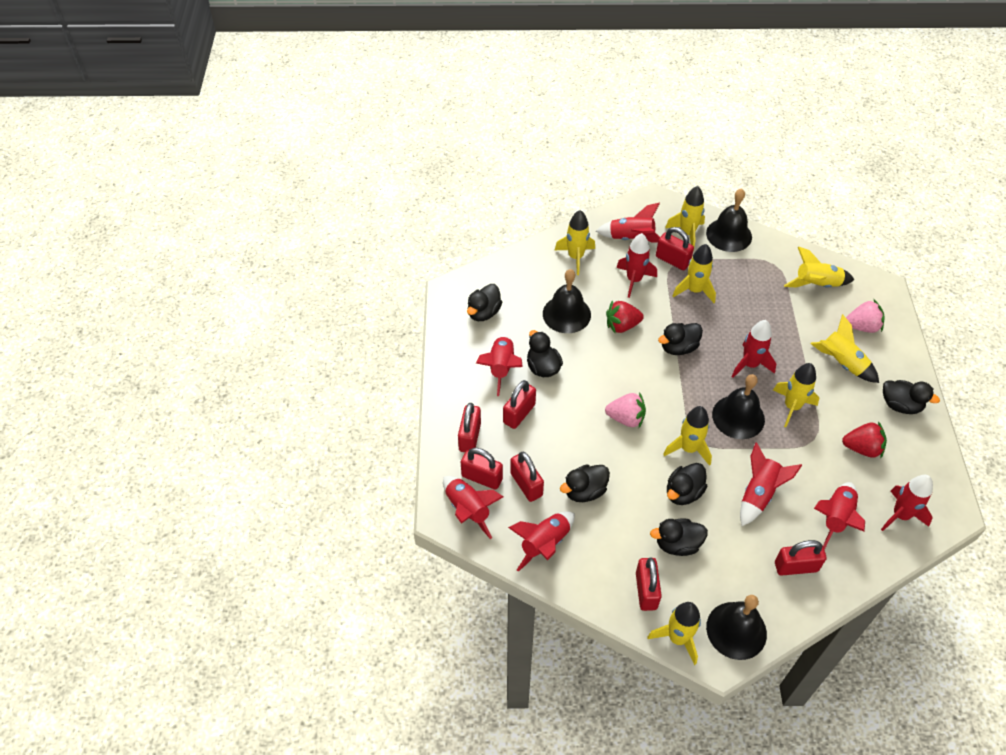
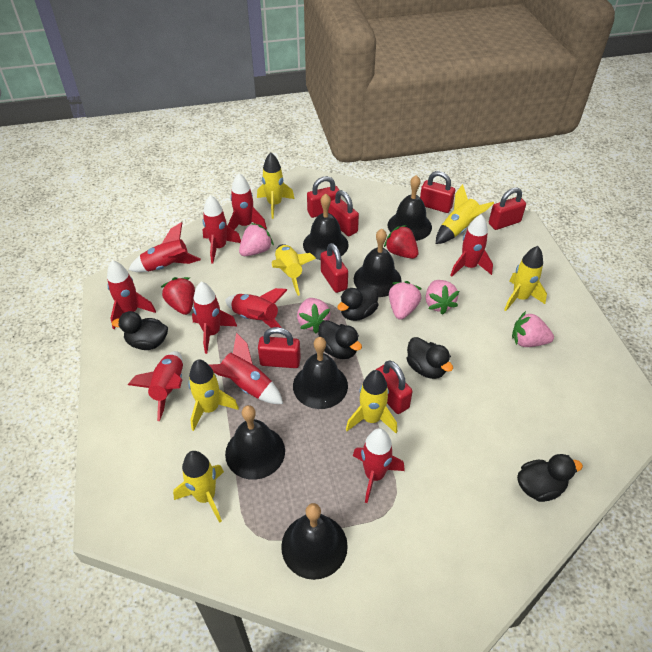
black bell: 4 -> 6
black duck: 7 -> 5
pink strawberry: 2 -> 5
red rocket: 9 -> 10
yellow rocket: 8 -> 7

